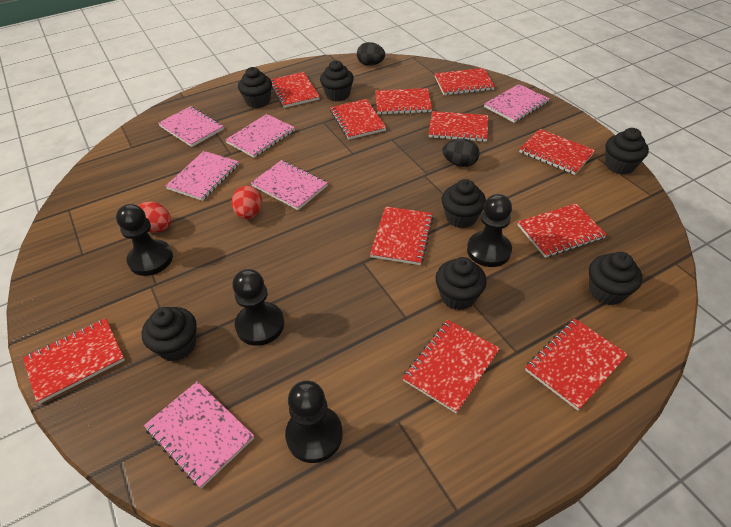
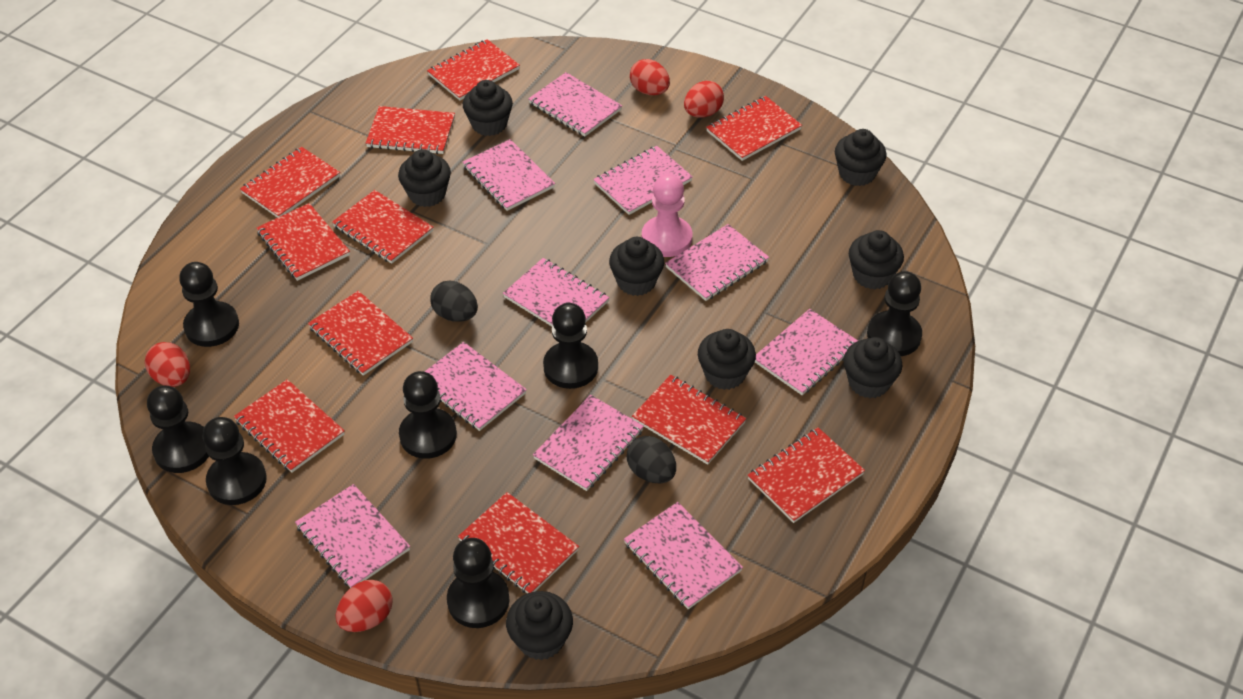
black cupcake: 7 -> 8
black pawn: 4 -> 7
pink notebook: 6 -> 10
pink pawn: 0 -> 1
red egg: 2 -> 4

